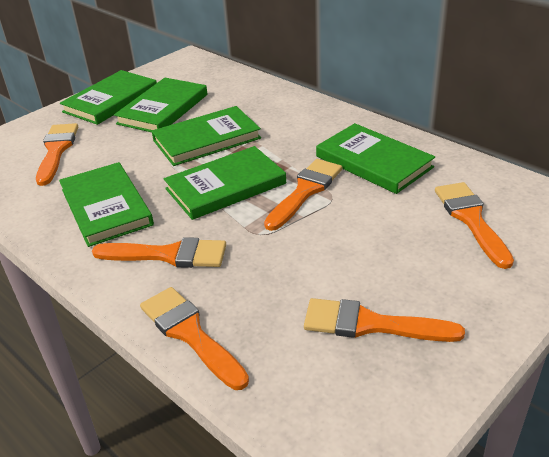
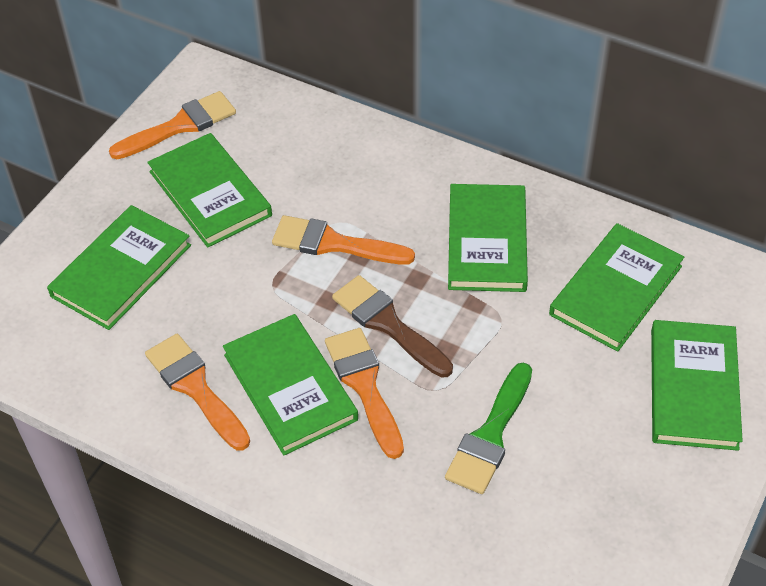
brown brush: 0 -> 1
green brush: 0 -> 1
orange brush: 6 -> 4

